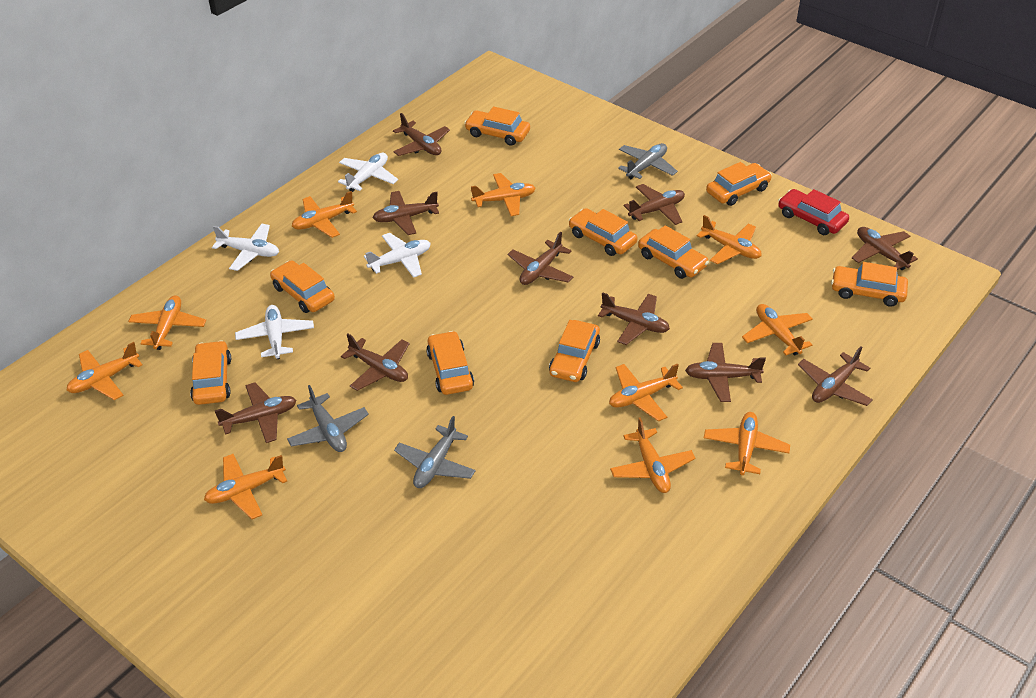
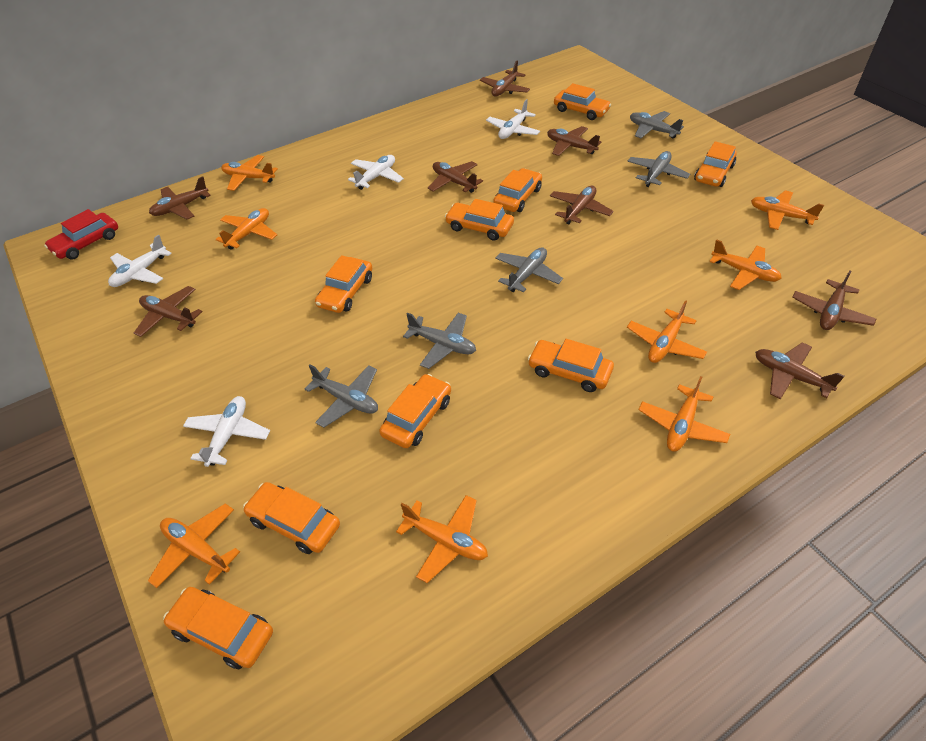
brown plane: 10 -> 8
grey plane: 3 -> 5
orange plane: 10 -> 8

